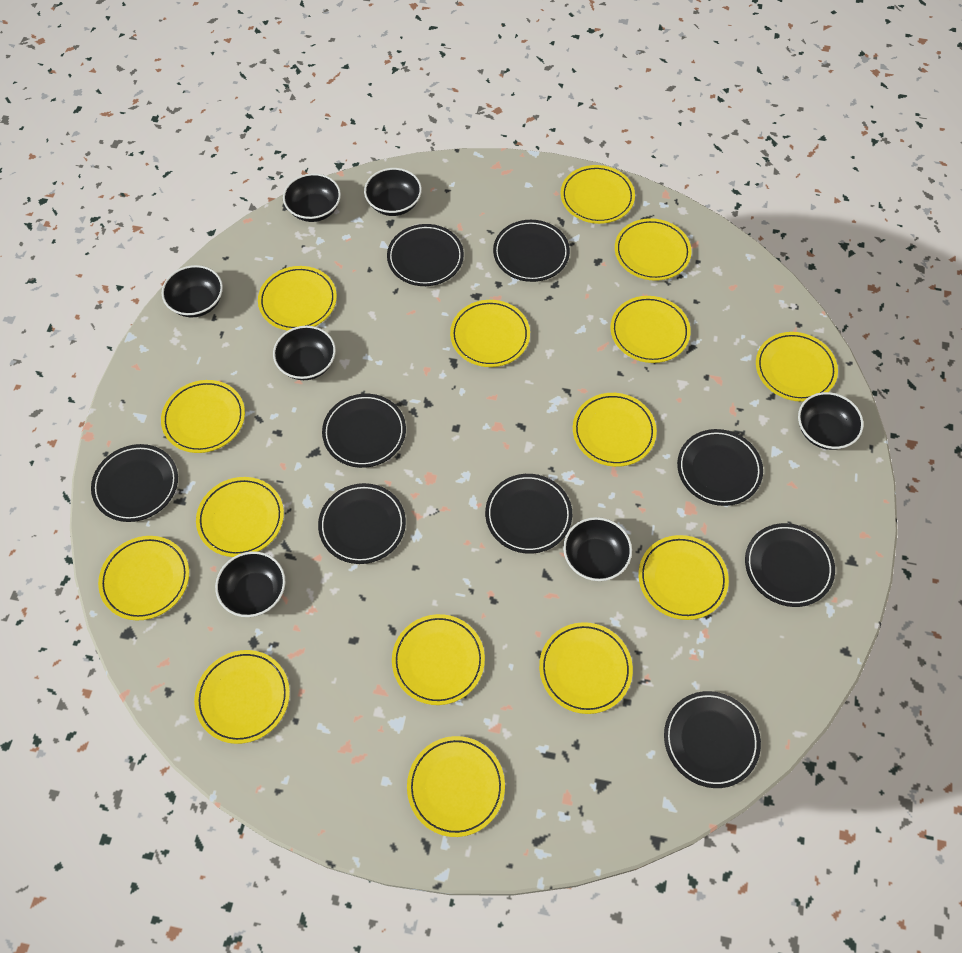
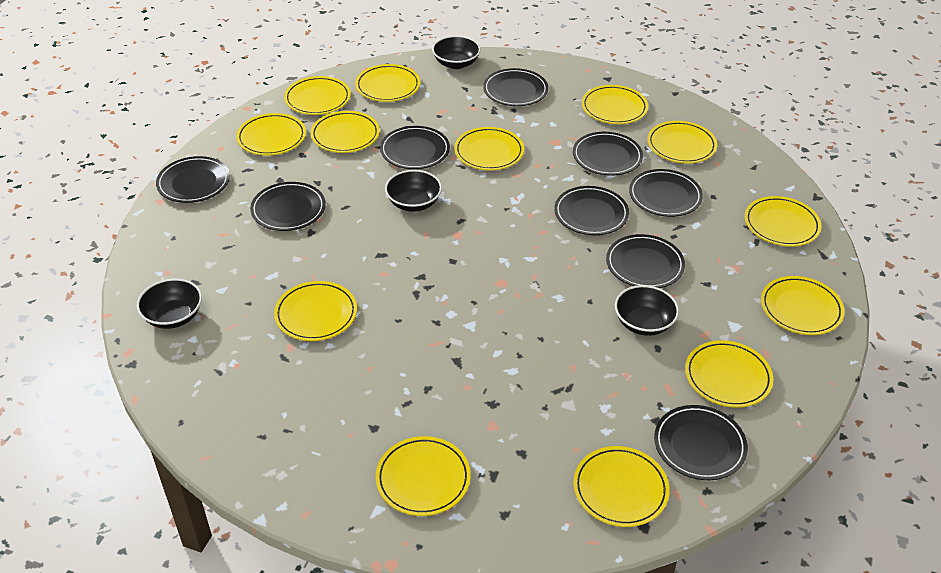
black bowl: 7 -> 4
yellow plate: 15 -> 13

